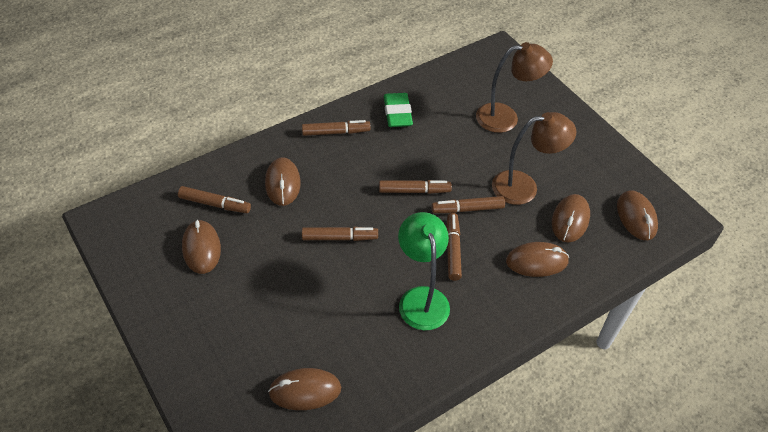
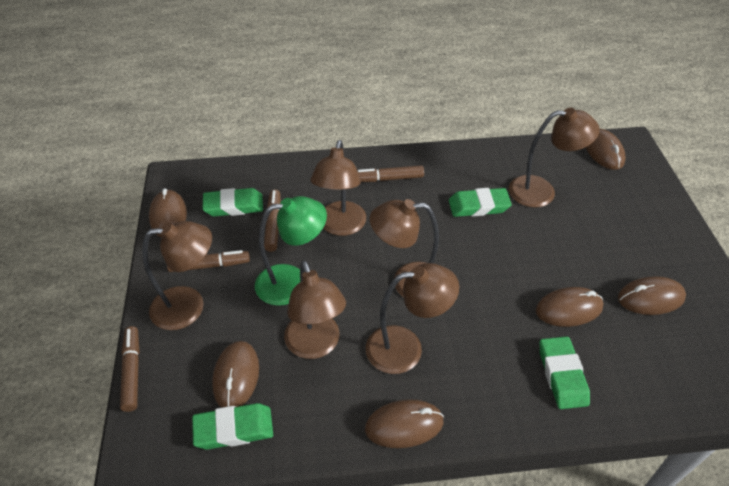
brown lamp: 2 -> 6
brown marker: 6 -> 4
green eraser: 1 -> 4

